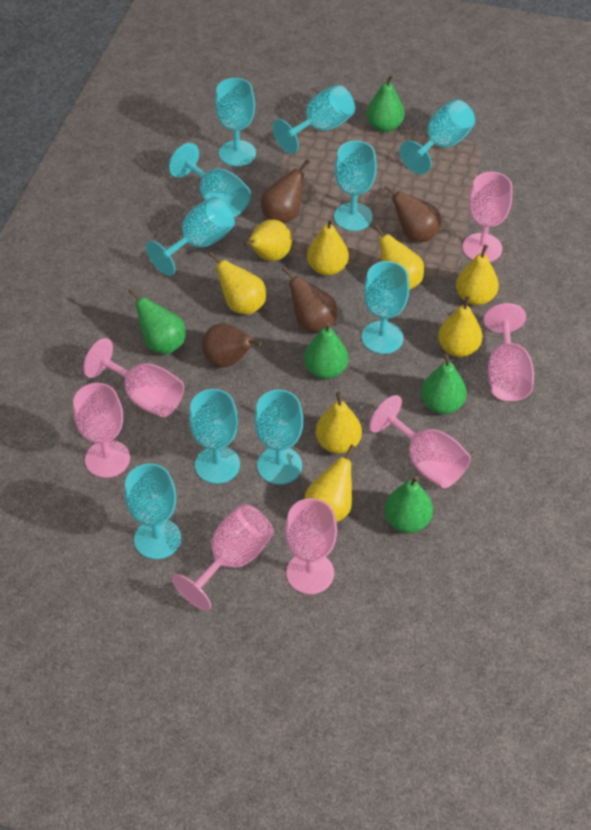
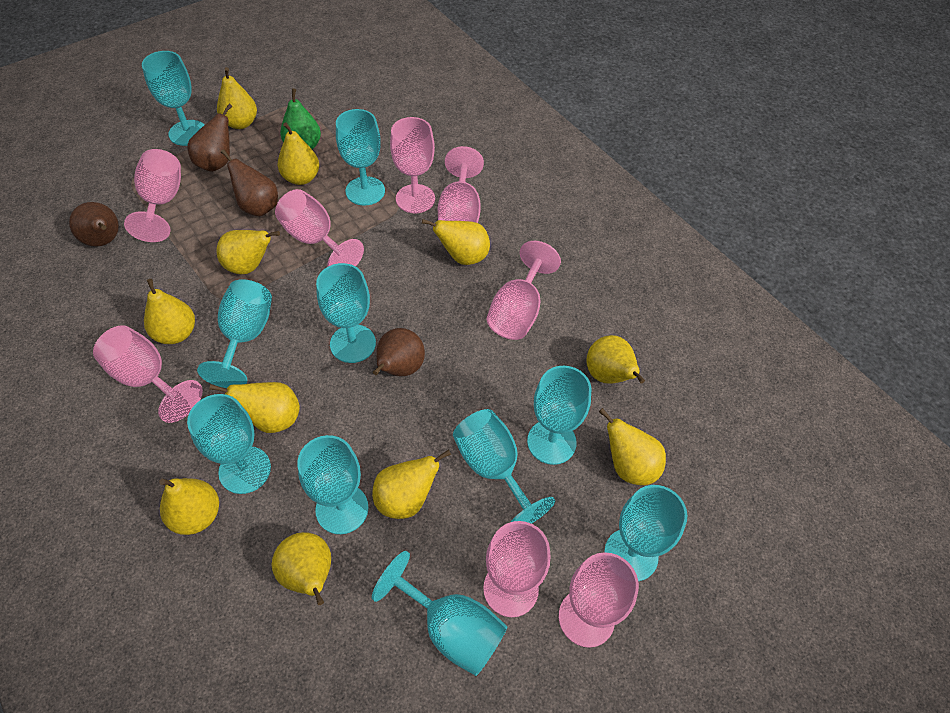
green pear: 5 -> 1
pink goblet: 7 -> 8
yellow pear: 8 -> 11

